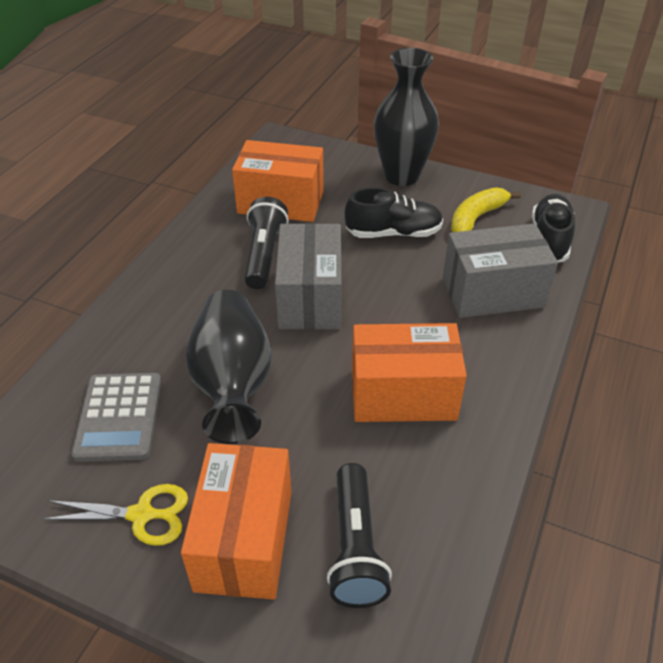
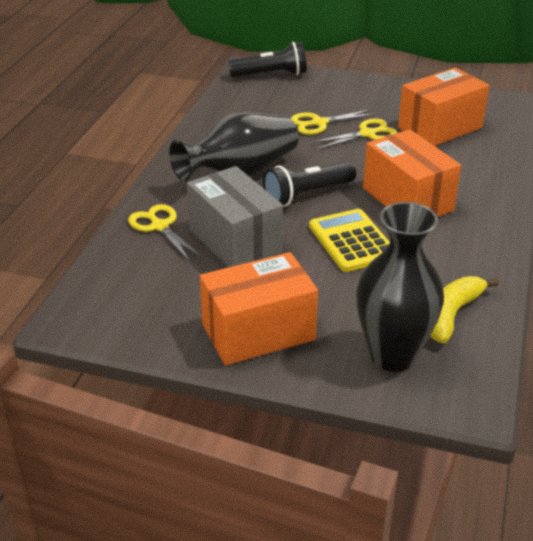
black shoe: 2 -> 0
grey box: 2 -> 1
grey calculator: 1 -> 0
yellow calculator: 0 -> 1
yellow scissors: 1 -> 3

